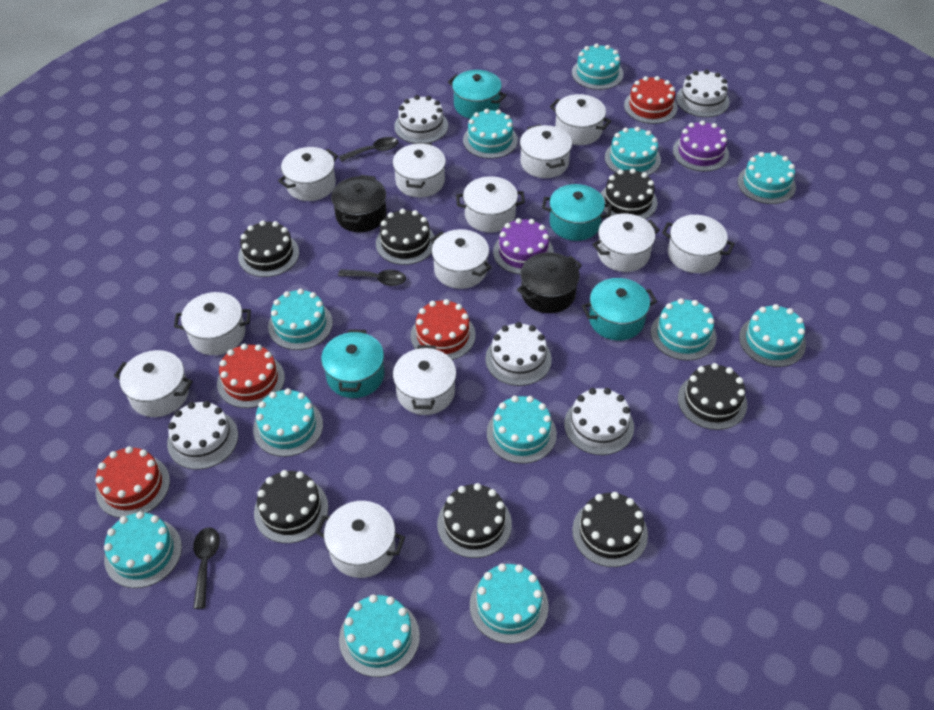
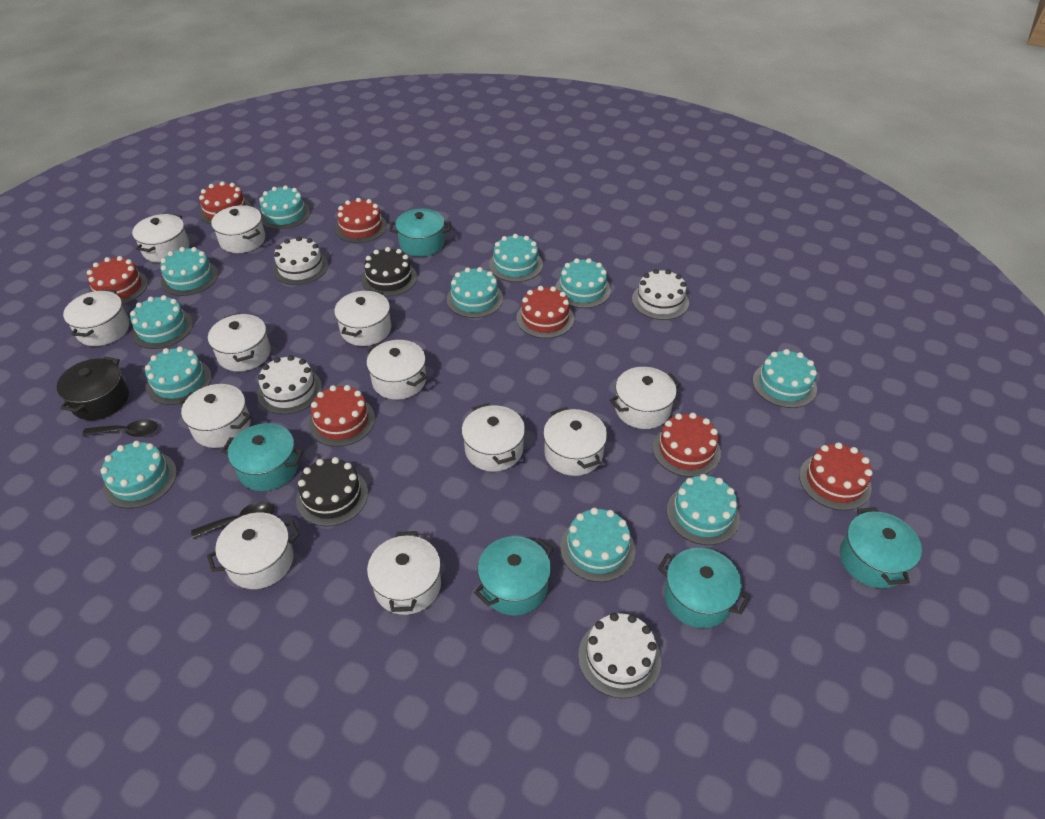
black cake: 7 -> 2
black pot: 2 -> 1
black spoon: 3 -> 2
purple cake: 2 -> 0
red cake: 4 -> 7
turquoise cake: 12 -> 11
turquoise pot: 4 -> 5
white cake: 5 -> 4

